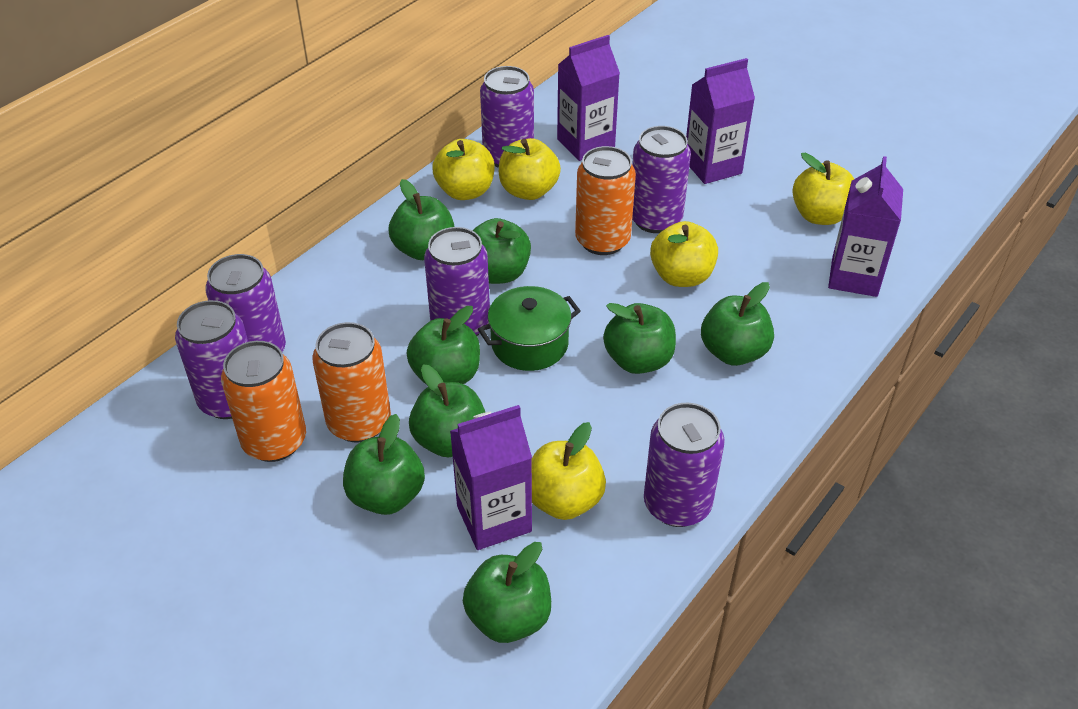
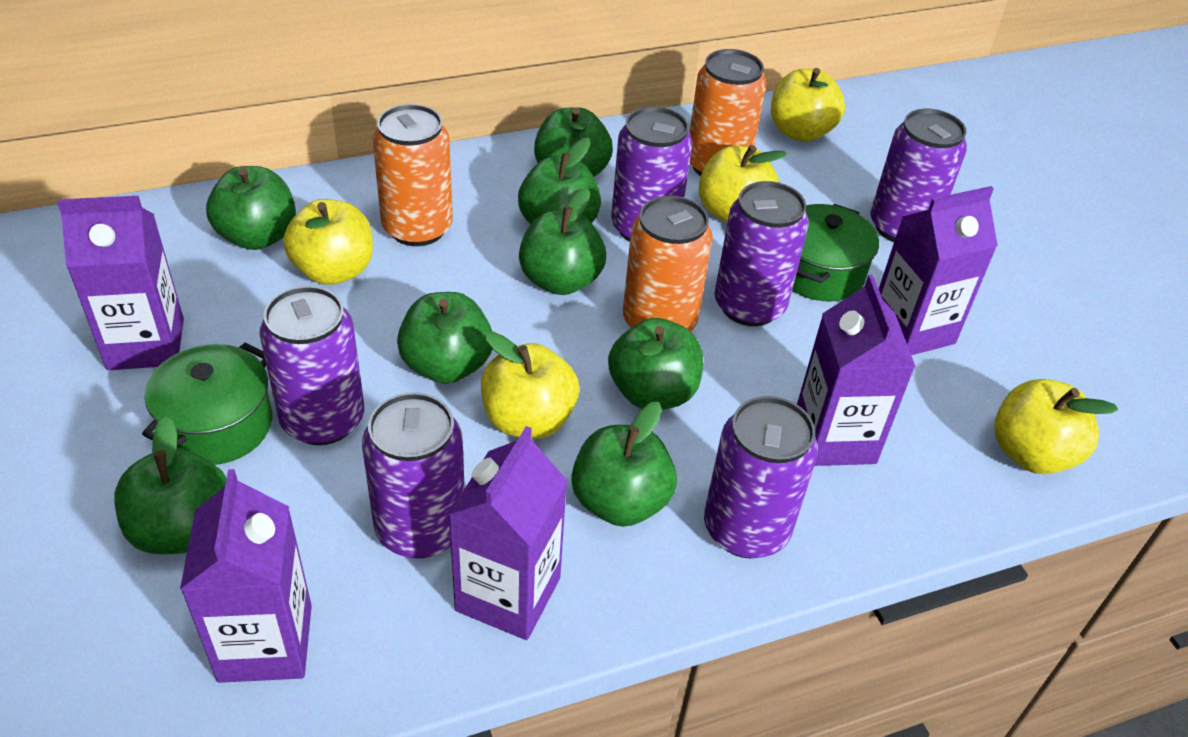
green pot: 1 -> 2
purple carton: 4 -> 5

